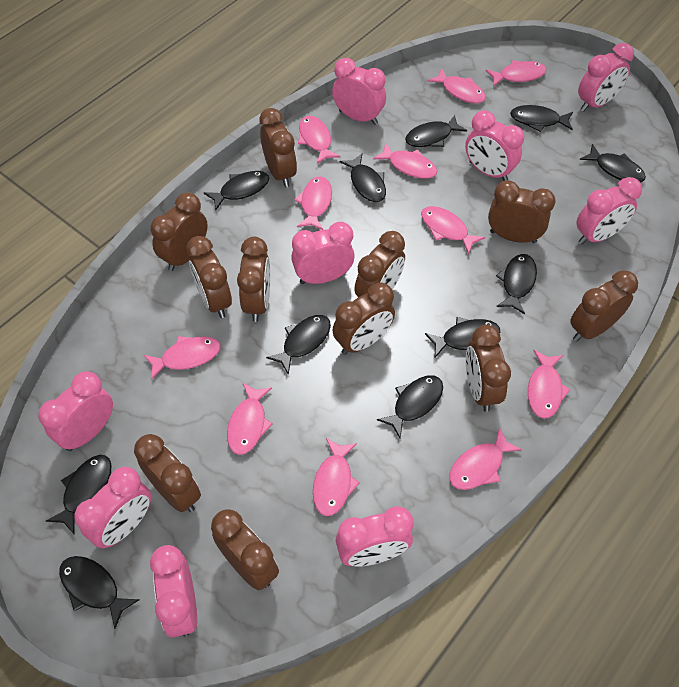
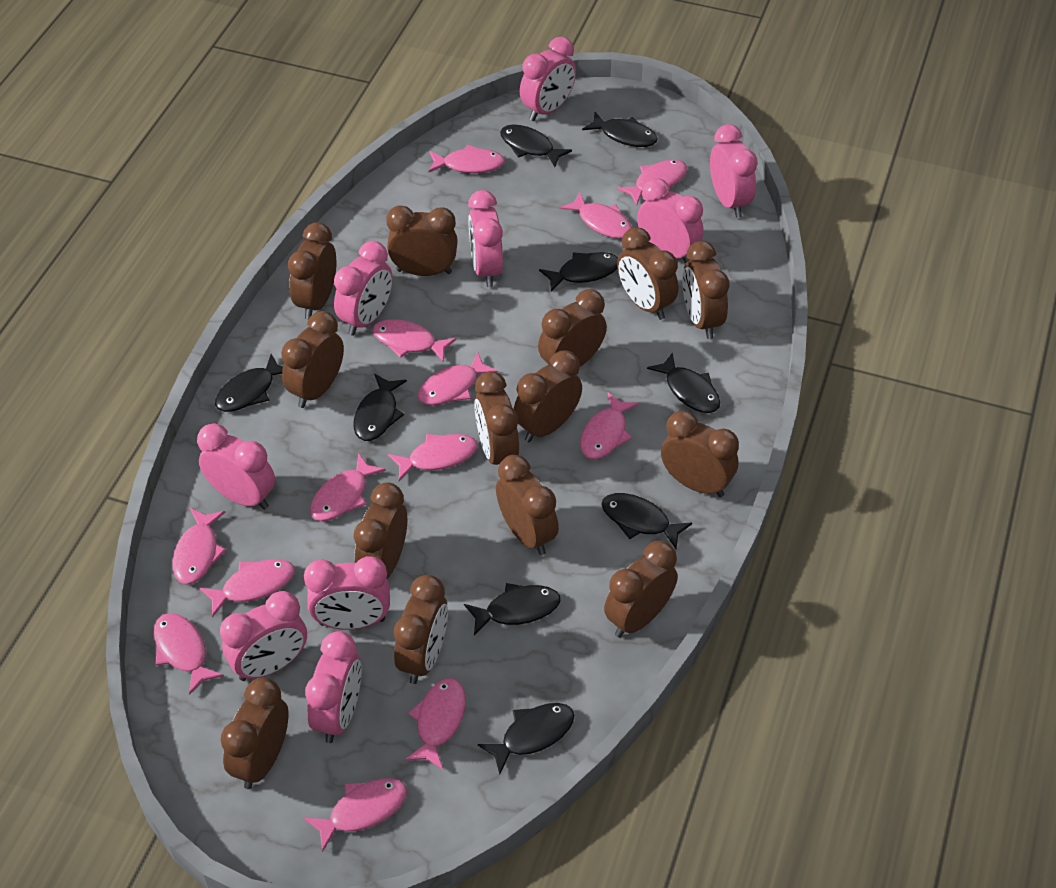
black fish: 11 -> 9
brown clock: 11 -> 14
pink fish: 11 -> 13

